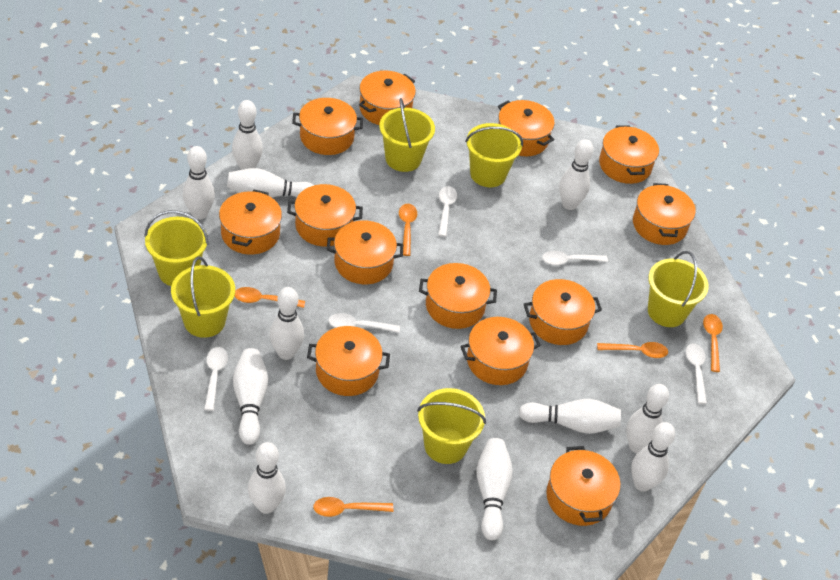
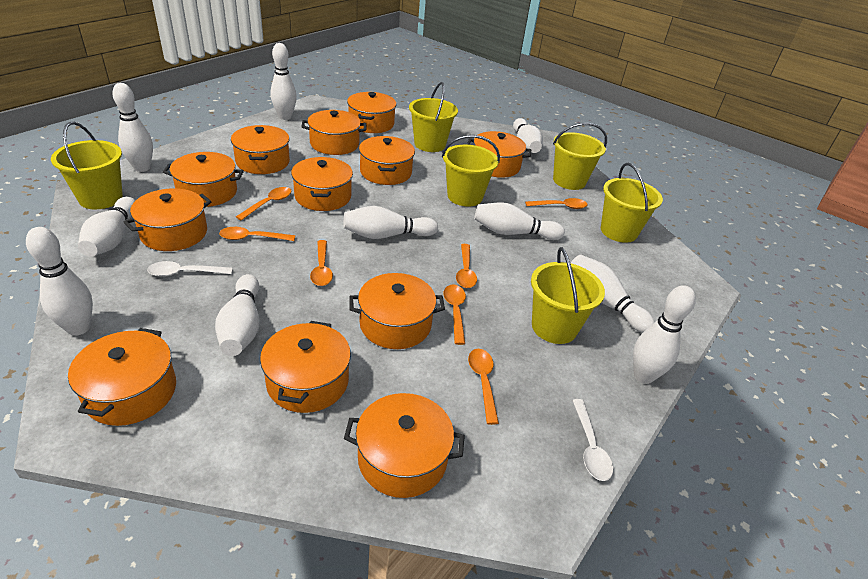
orange pot: 13 -> 12
orange spoon: 5 -> 7
white bowling pin: 11 -> 10
white spoon: 5 -> 2

